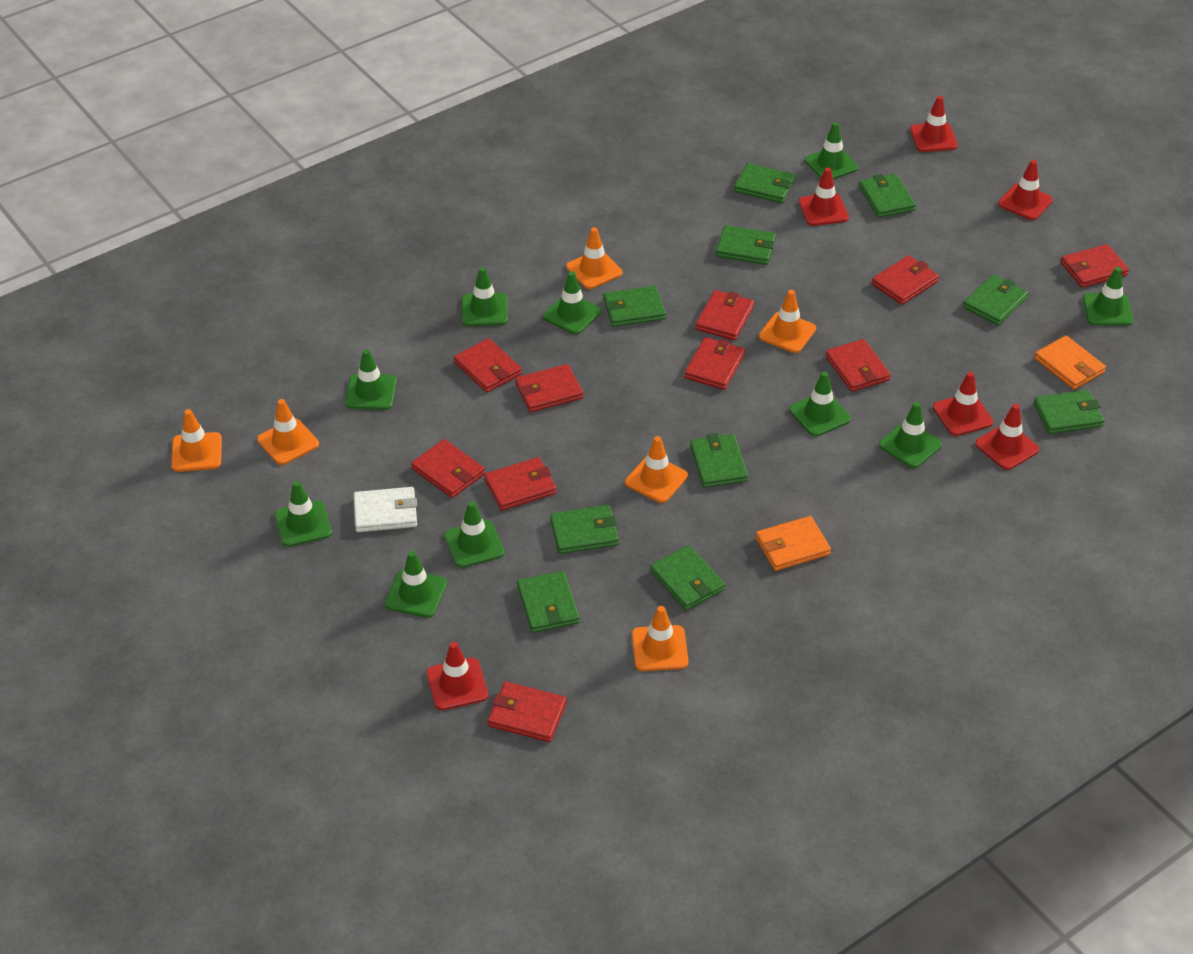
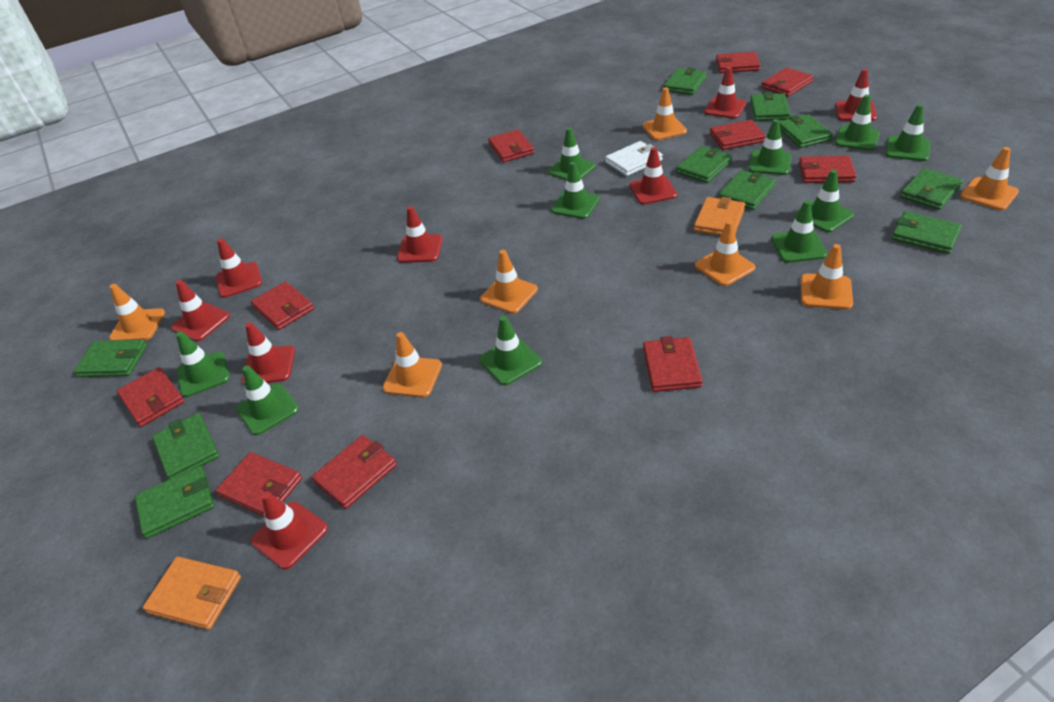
orange traffic cone: 6 -> 7
red traffic cone: 6 -> 8

